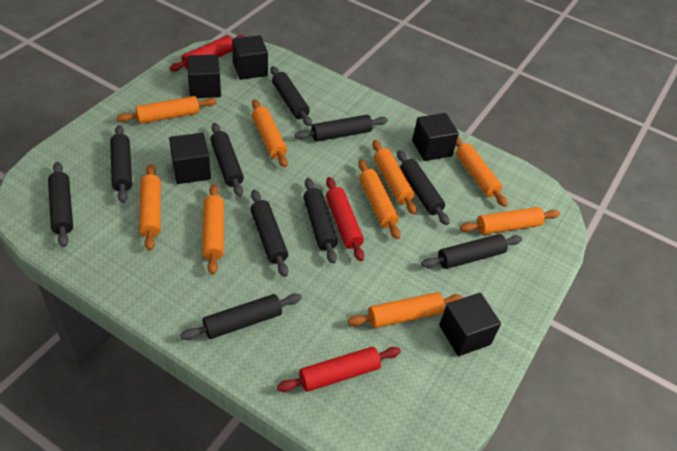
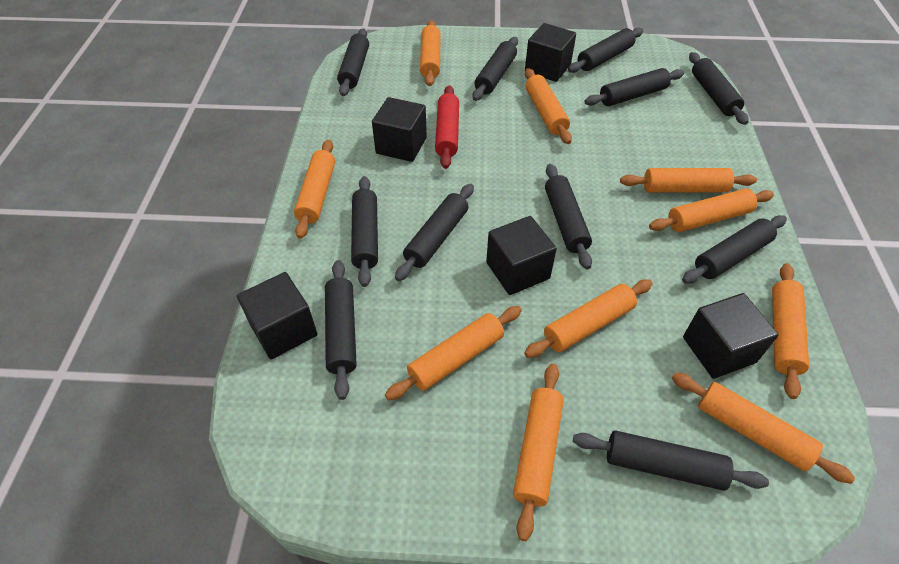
black rolling pin: 10 -> 11
orange rolling pin: 9 -> 10
red rolling pin: 3 -> 1

